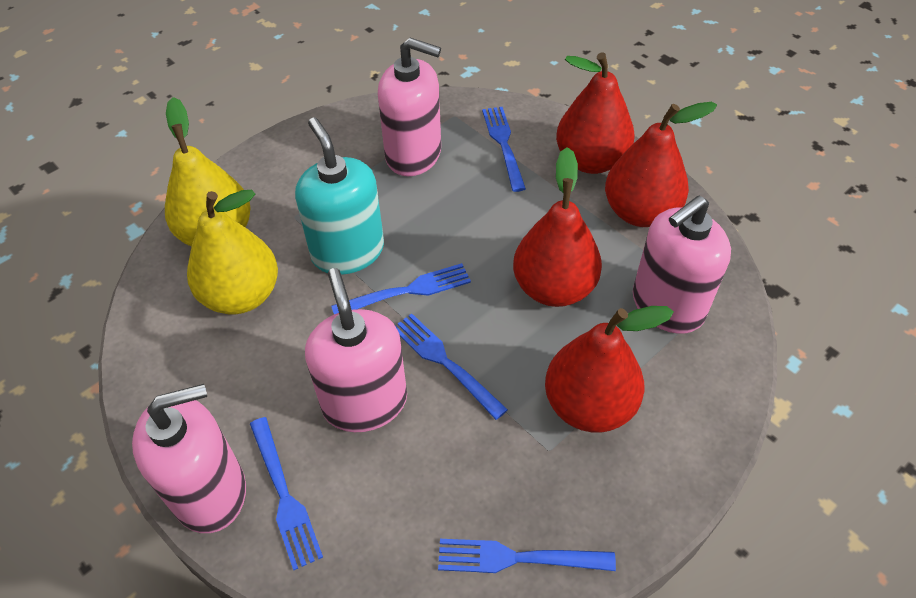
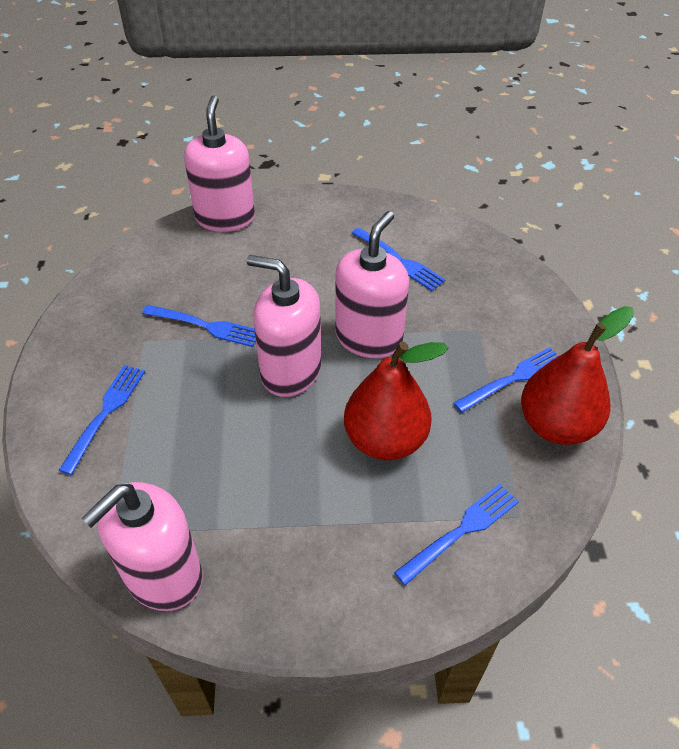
red pear: 4 -> 2
turquoise soap dispenser: 1 -> 0
yellow pear: 2 -> 0

